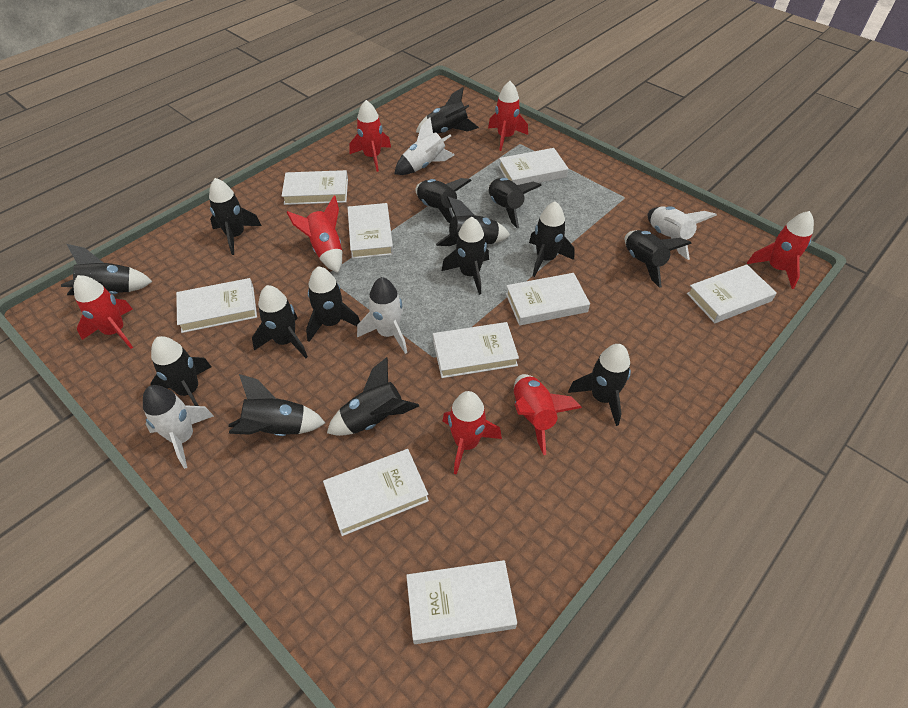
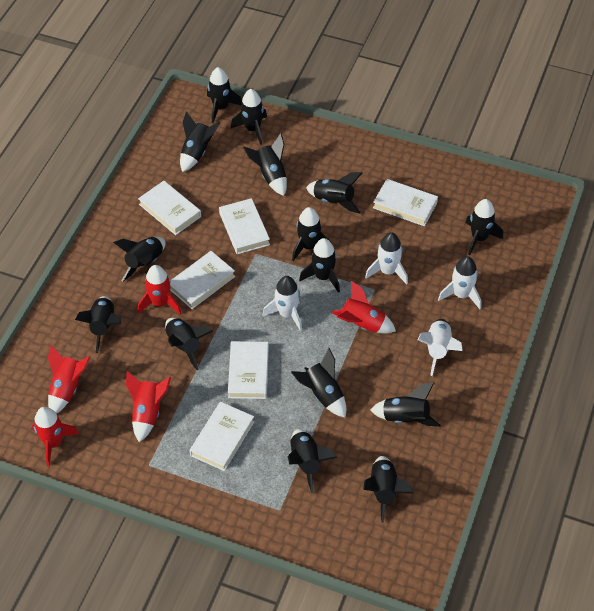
red rocket: 7 -> 5
white book: 9 -> 6

